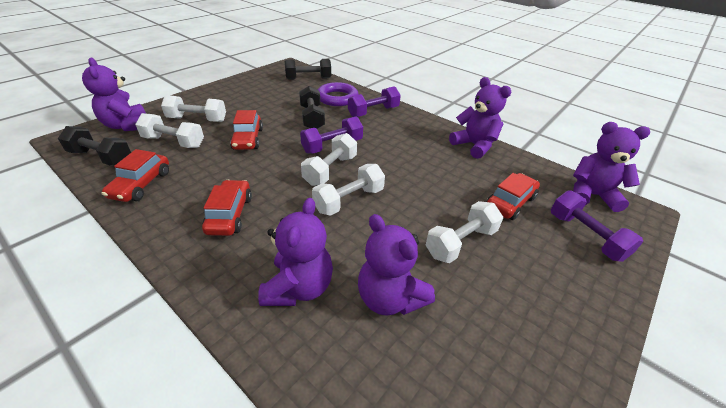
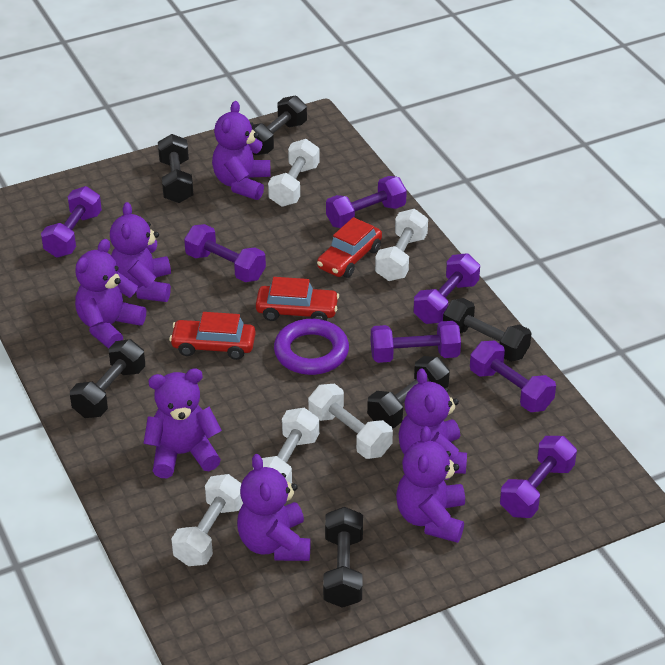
black dumbbell: 3 -> 6
purple dumbbell: 3 -> 7
purple teddy bear: 5 -> 7
red car: 4 -> 3

